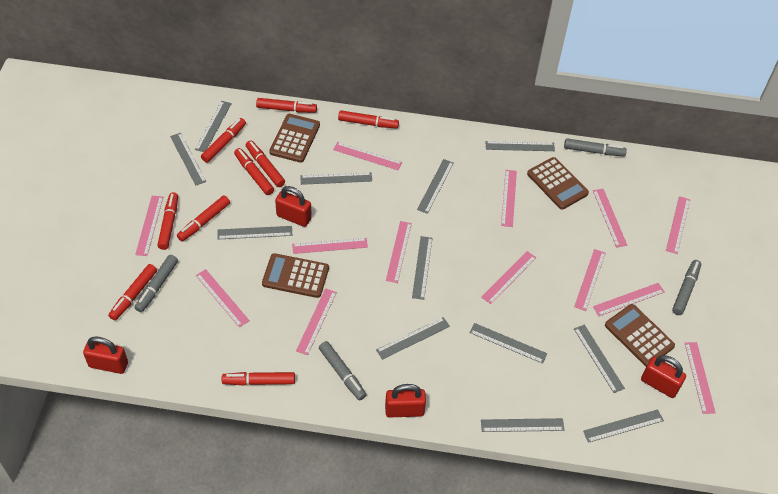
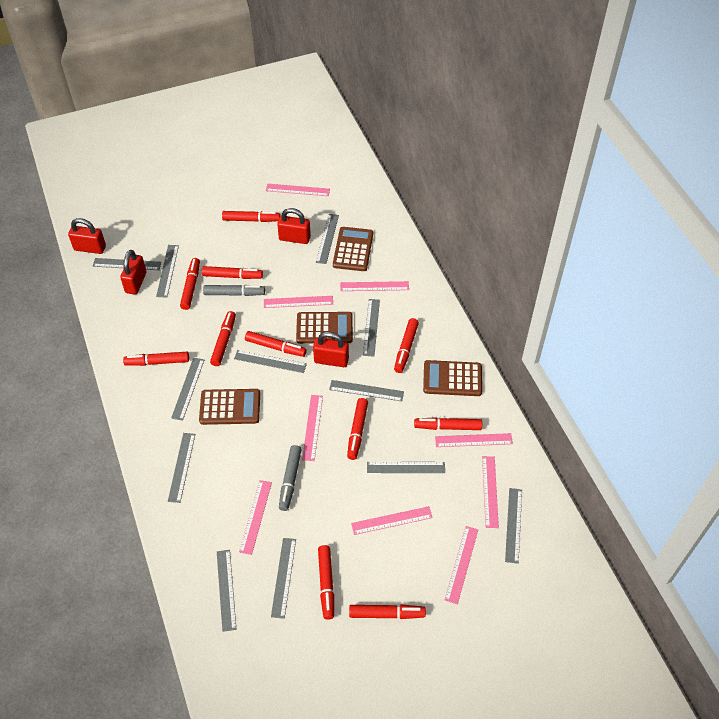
grey marker: 4 -> 2
pink ruler: 13 -> 9
red marker: 9 -> 11

